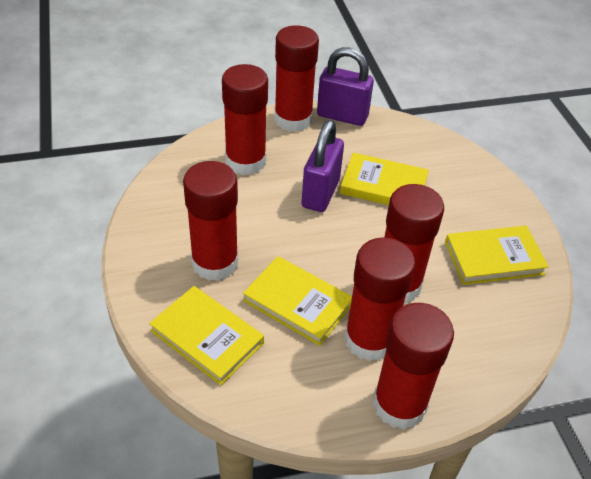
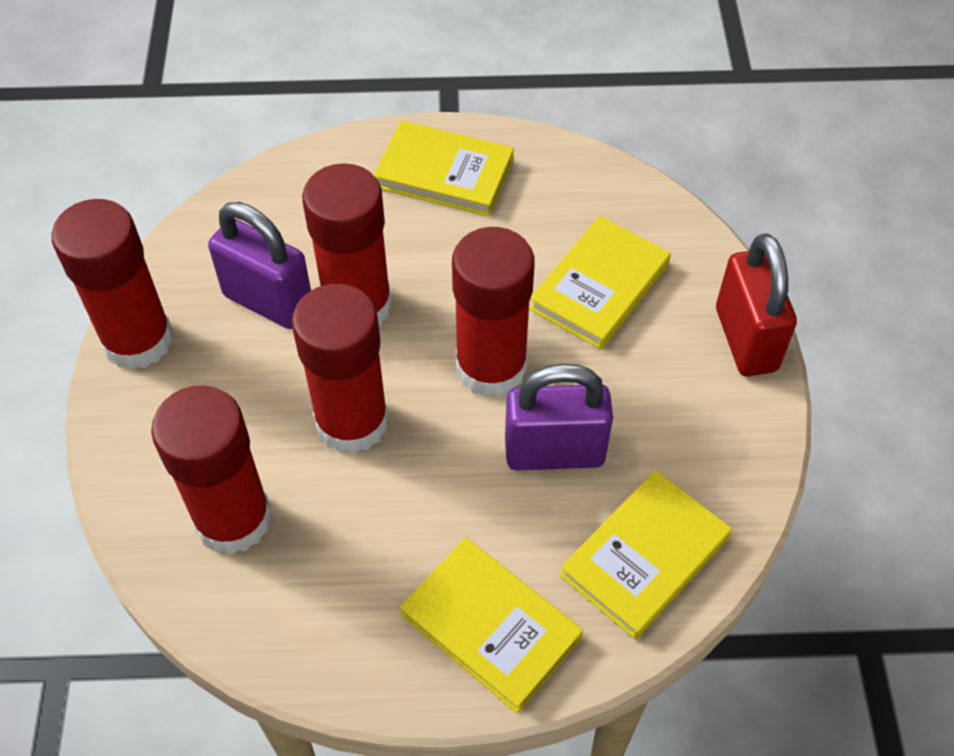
red glue stick: 6 -> 5
red padlock: 0 -> 1

